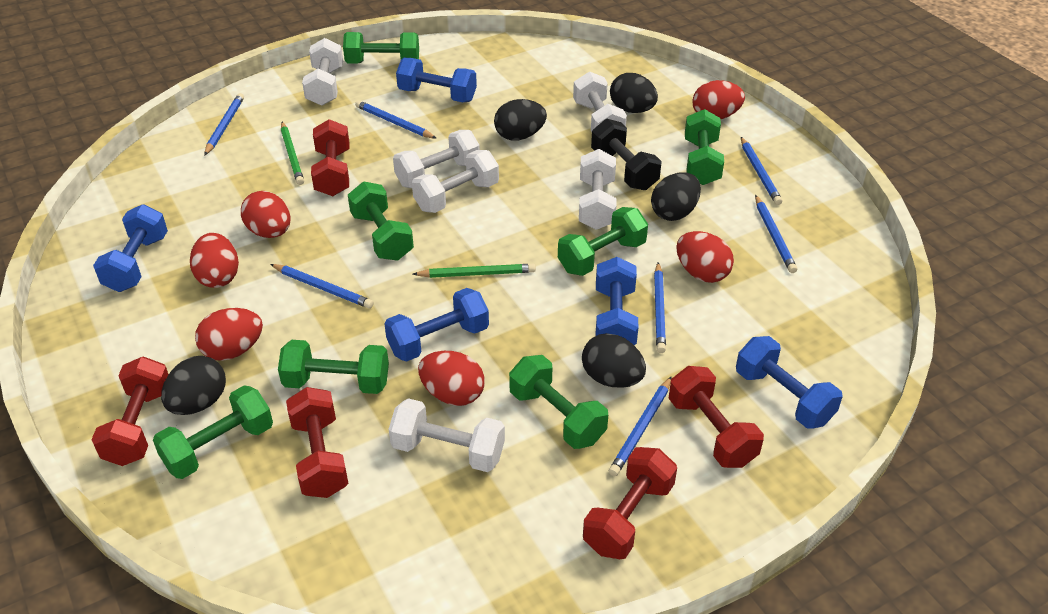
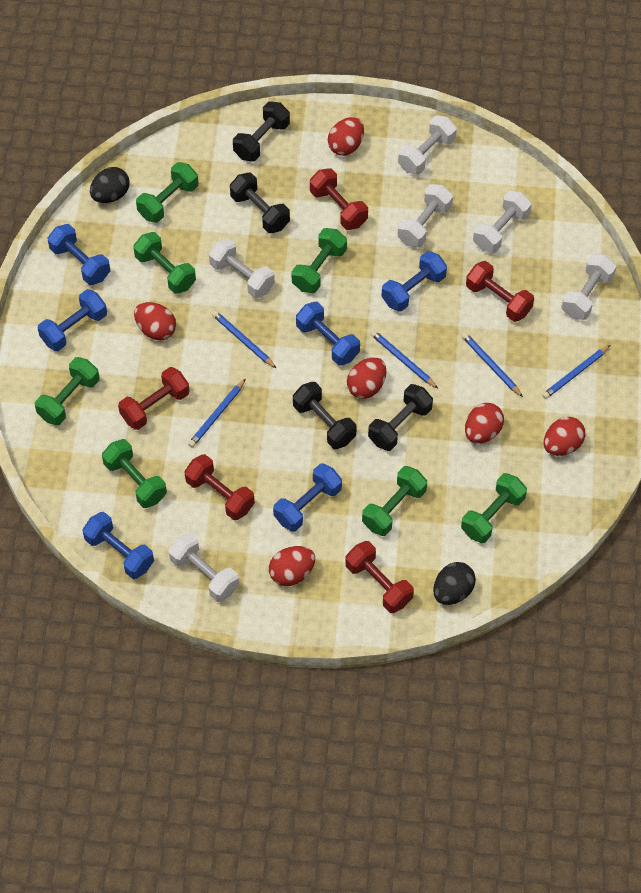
black dumbbell: 1 -> 4
black egg: 5 -> 2
blue dumbbell: 5 -> 6
blue pencil: 7 -> 5
green pencil: 2 -> 0

